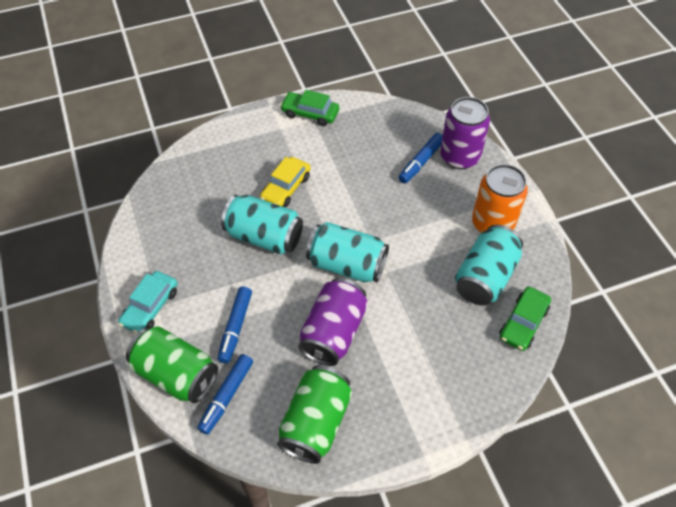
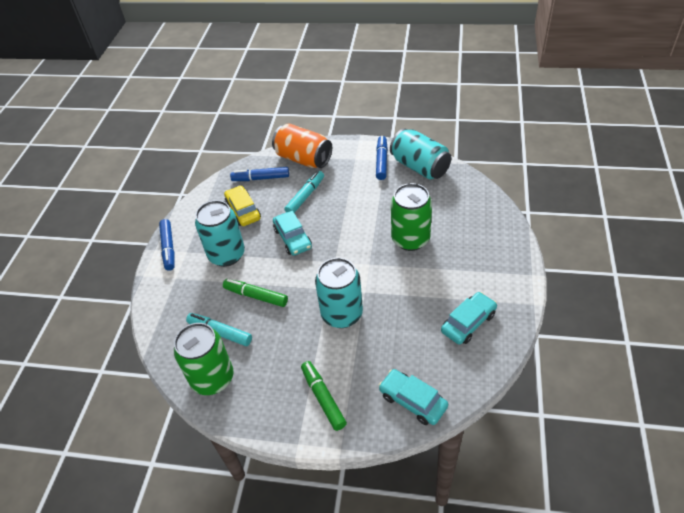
green car: 2 -> 0
green marker: 0 -> 2
purple can: 2 -> 0
turquoise car: 1 -> 3
turquoise marker: 0 -> 2

